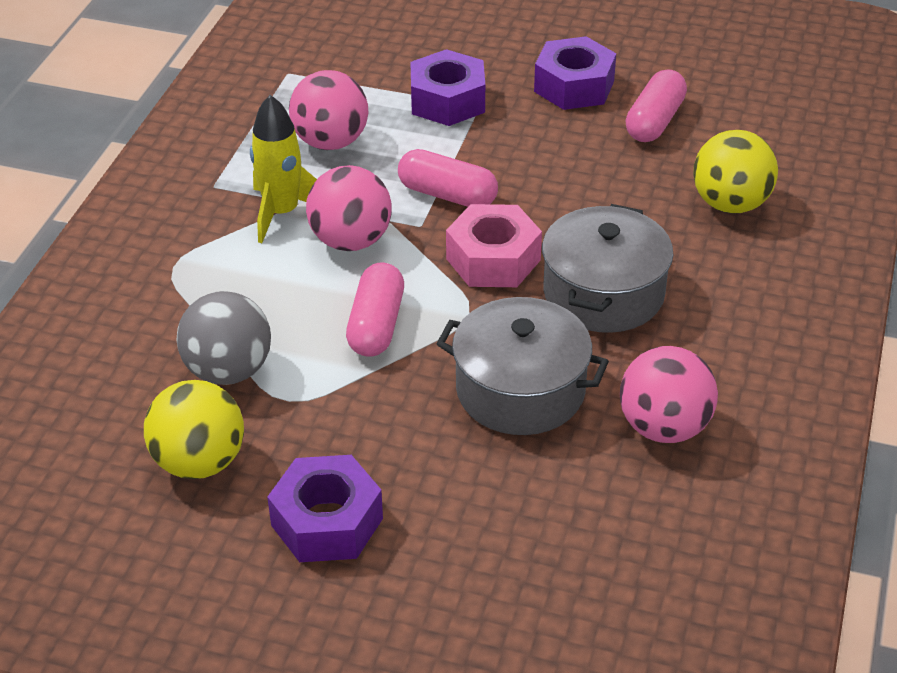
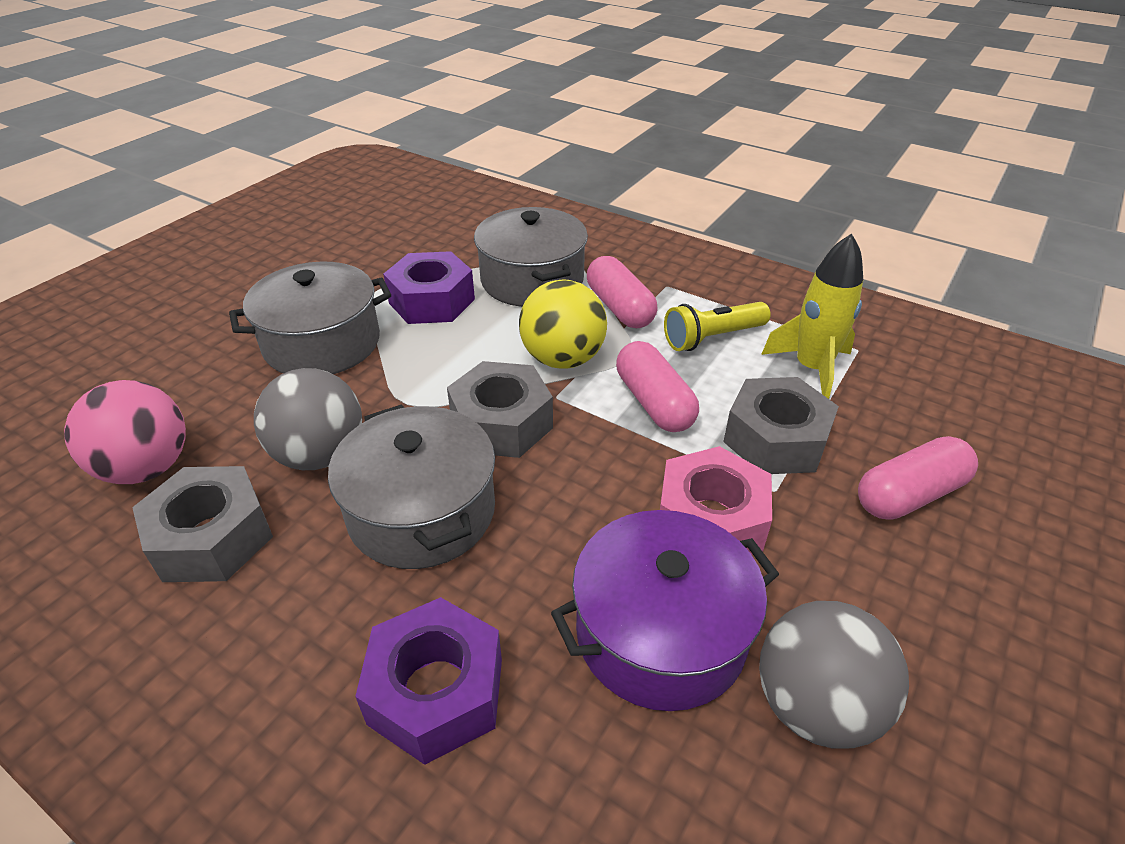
grey ball: 1 -> 2
grey nut: 0 -> 3
grey pot: 2 -> 3
pink ball: 3 -> 1
purple nut: 3 -> 2
purple pot: 0 -> 1
yellow ball: 2 -> 1
yellow flashlight: 0 -> 1

